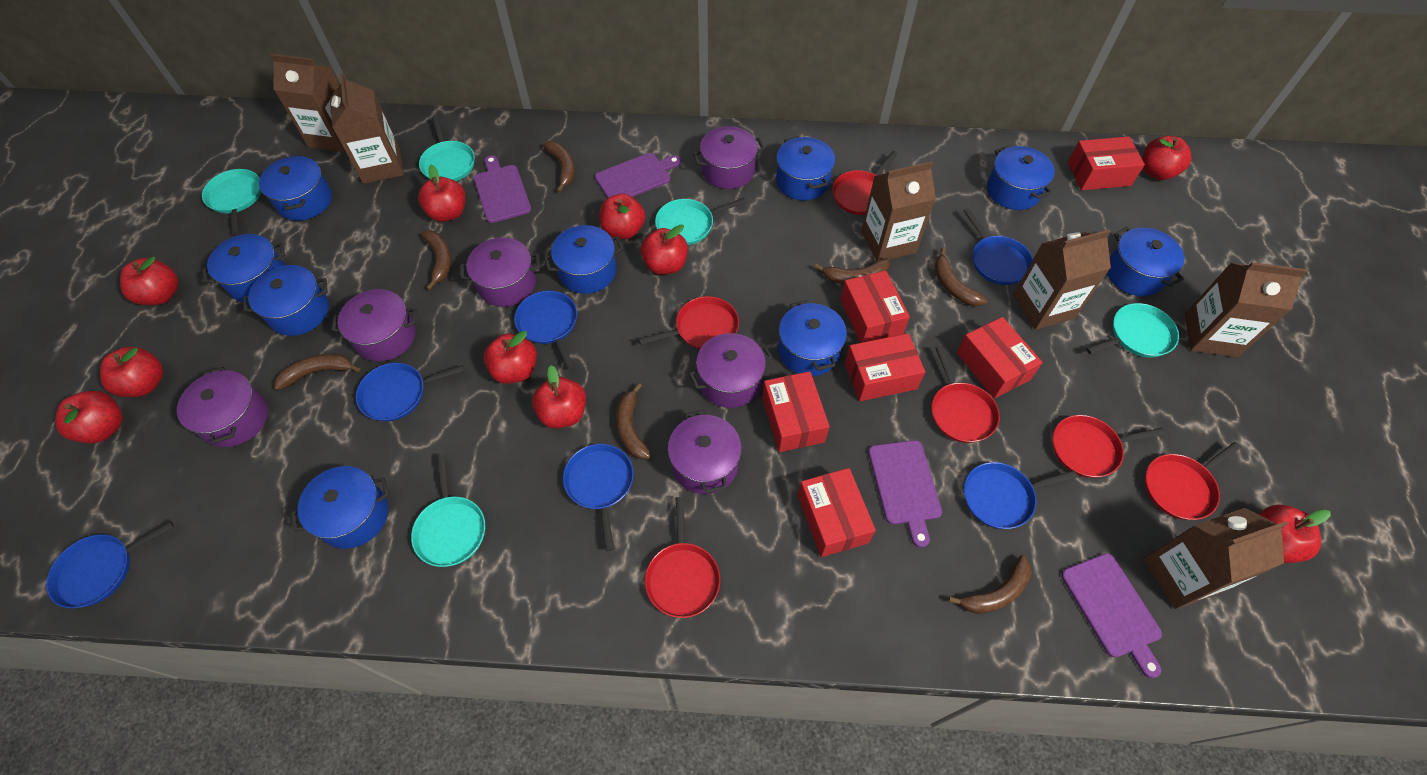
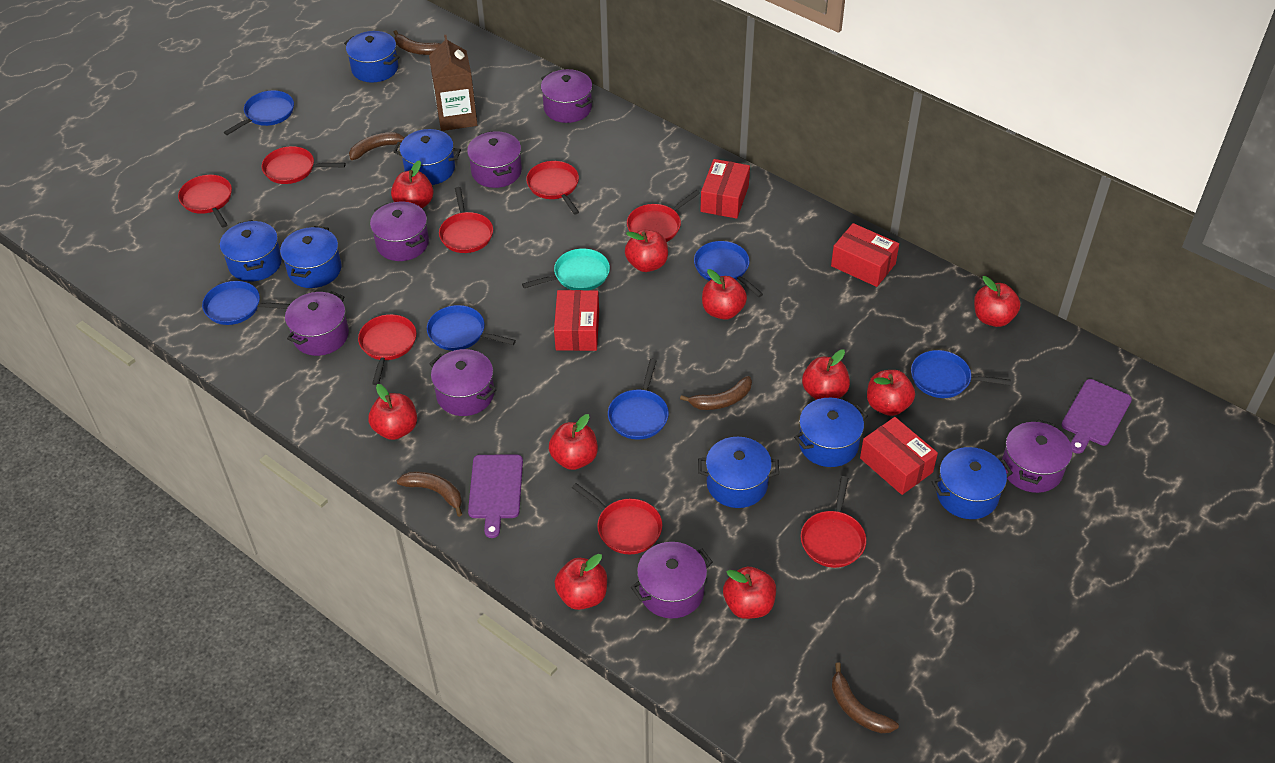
blue pot: 9 -> 7
brown banana: 7 -> 5
brown carton: 6 -> 1
purple cutting board: 4 -> 2
purple pot: 6 -> 7
red box: 6 -> 4
red pan: 6 -> 8
turquoise pan: 5 -> 1

